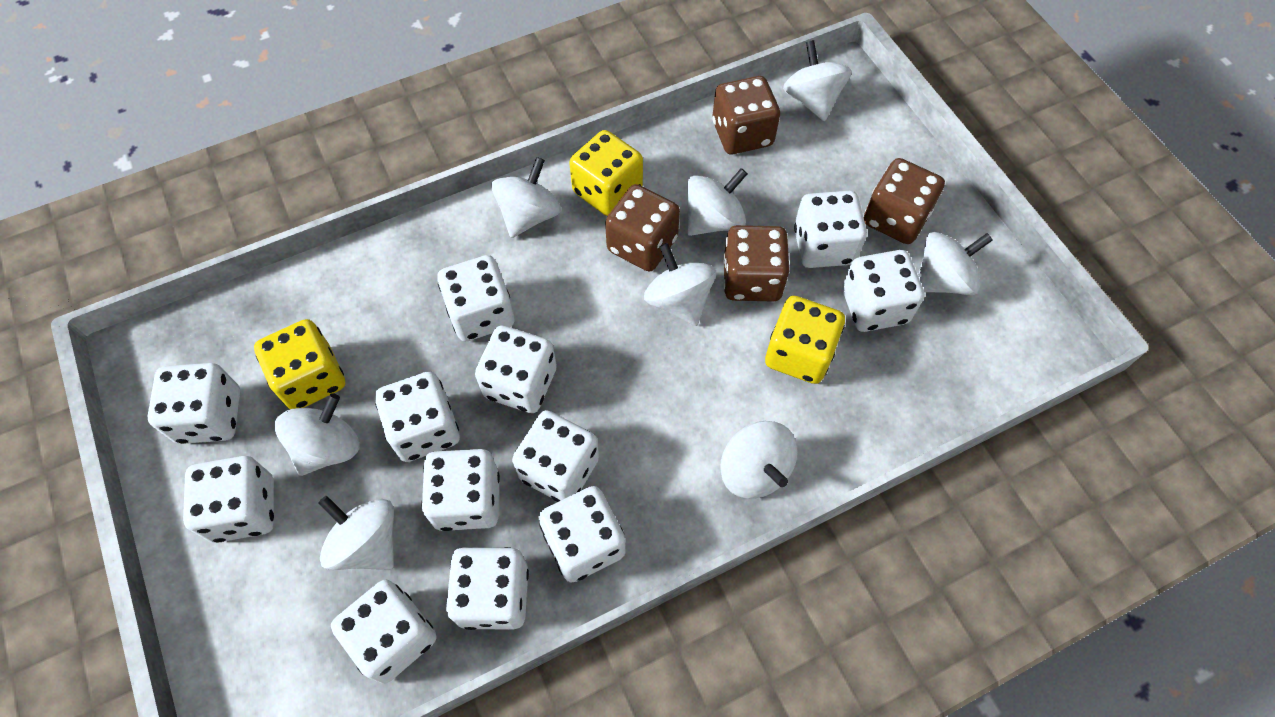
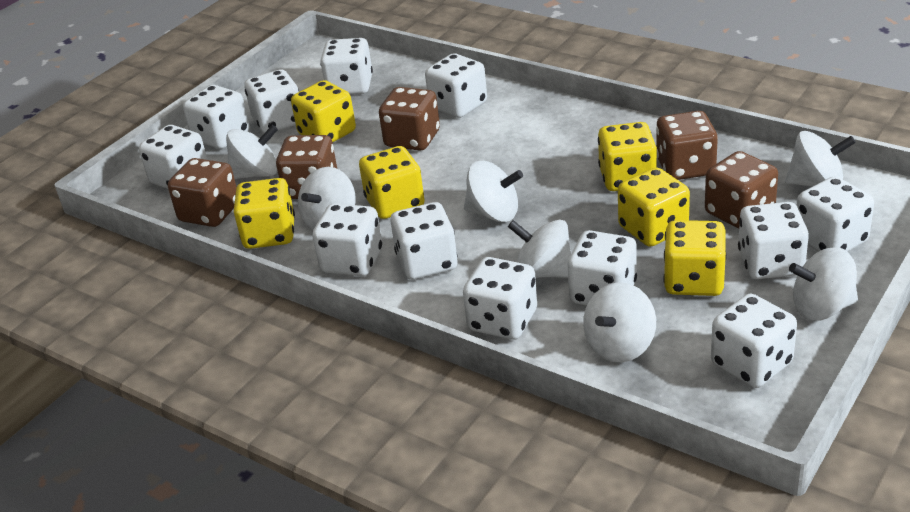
brown dice: 4 -> 5
white spinning top: 8 -> 7
yellow dice: 3 -> 6

